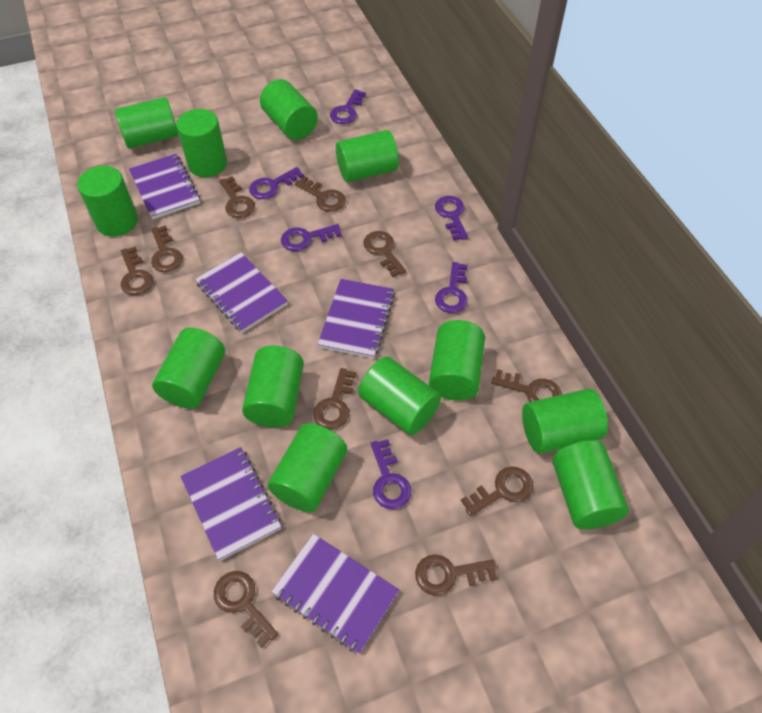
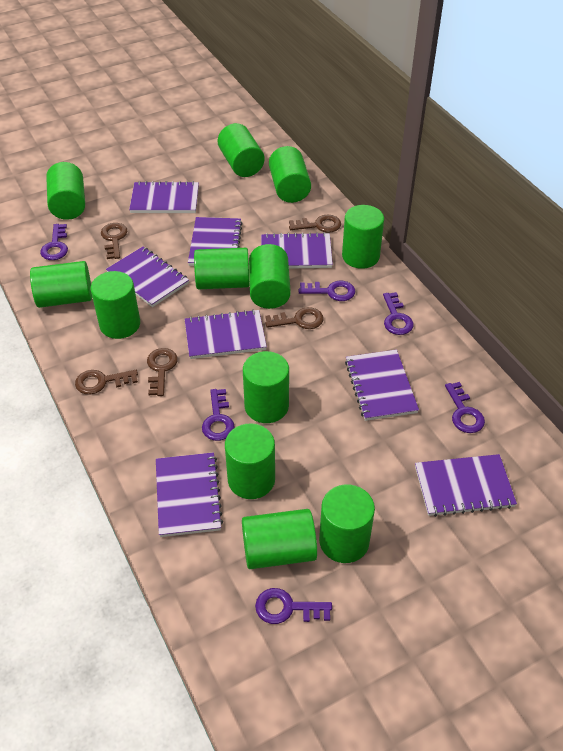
brown key: 10 -> 5
purple notebook: 5 -> 8

